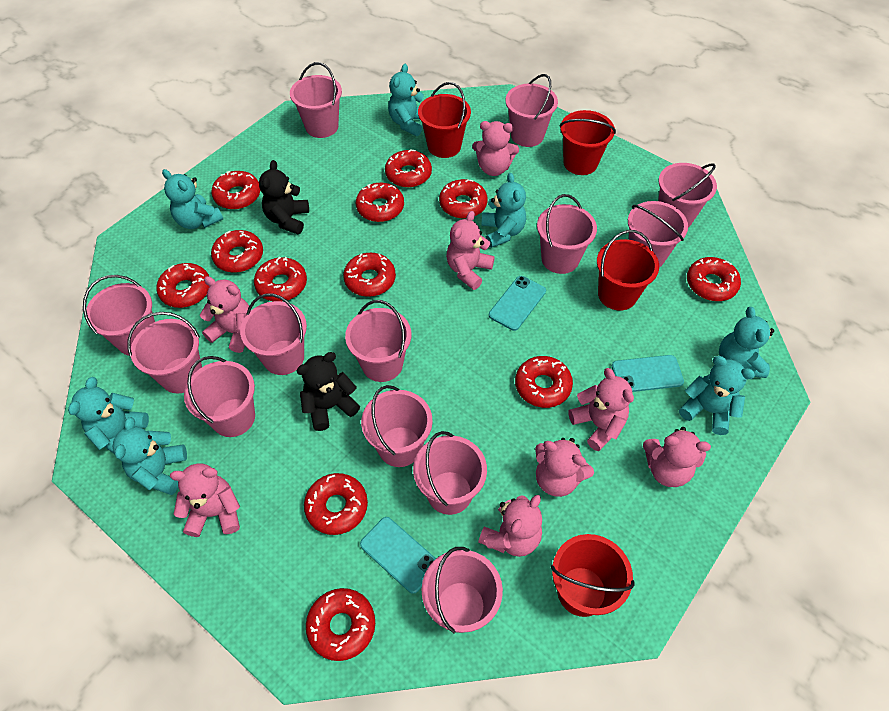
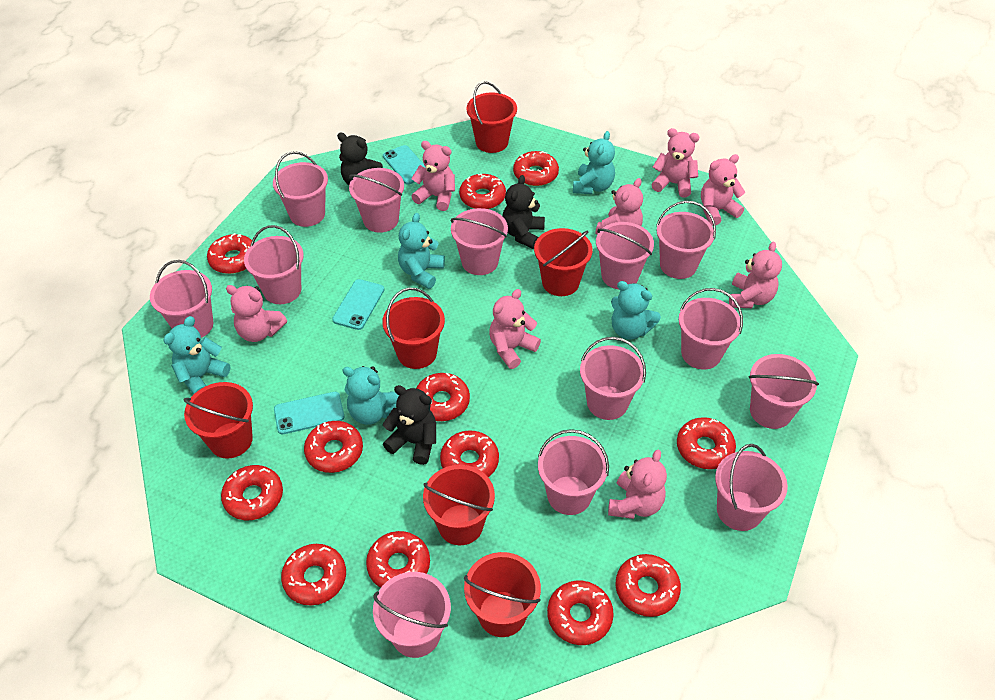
black teddy bear: 2 -> 3
red bucket: 4 -> 6
turquoise teddy bear: 7 -> 5

